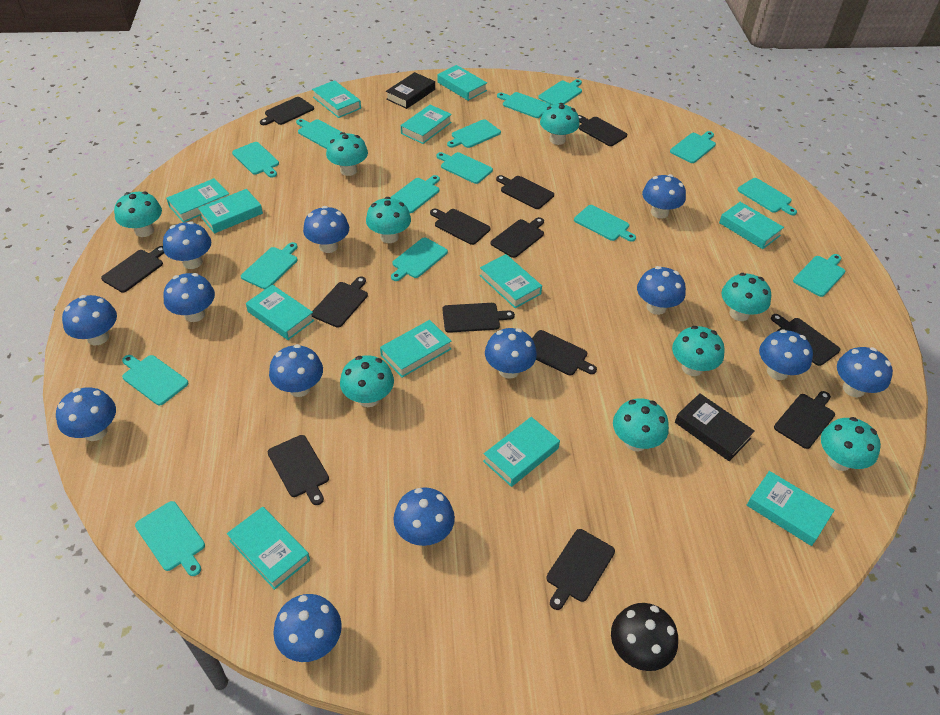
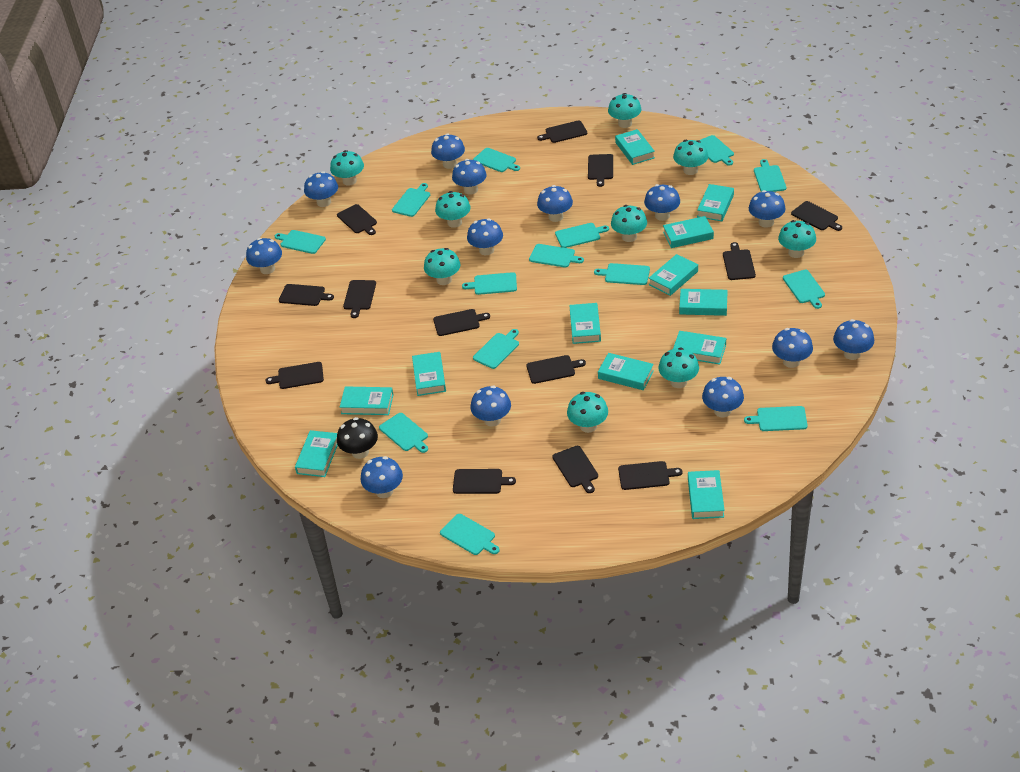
black book: 2 -> 0
turquoise cutting board: 15 -> 14

